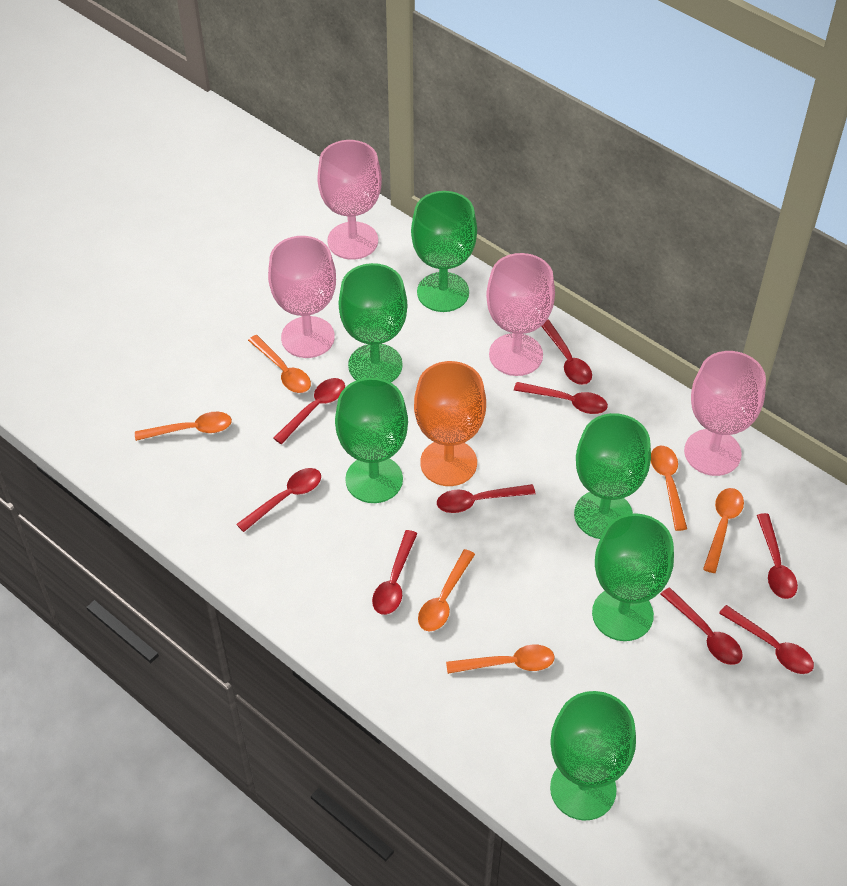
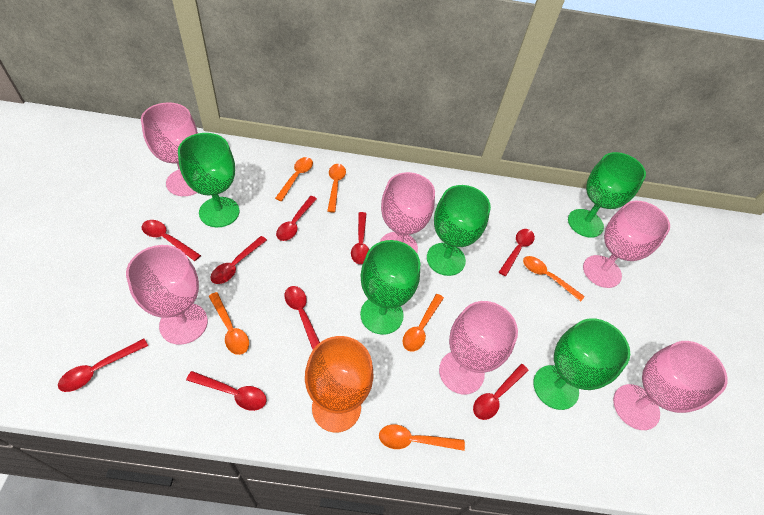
green goblet: 6 -> 5
pink goblet: 4 -> 6

